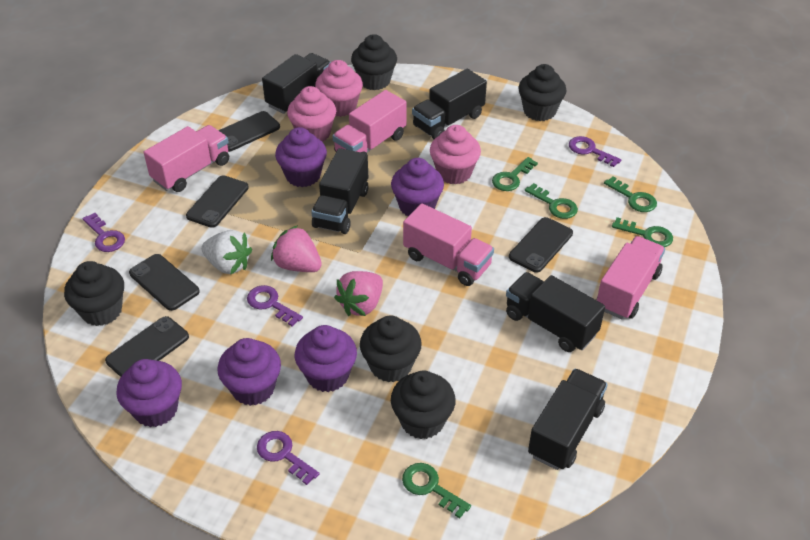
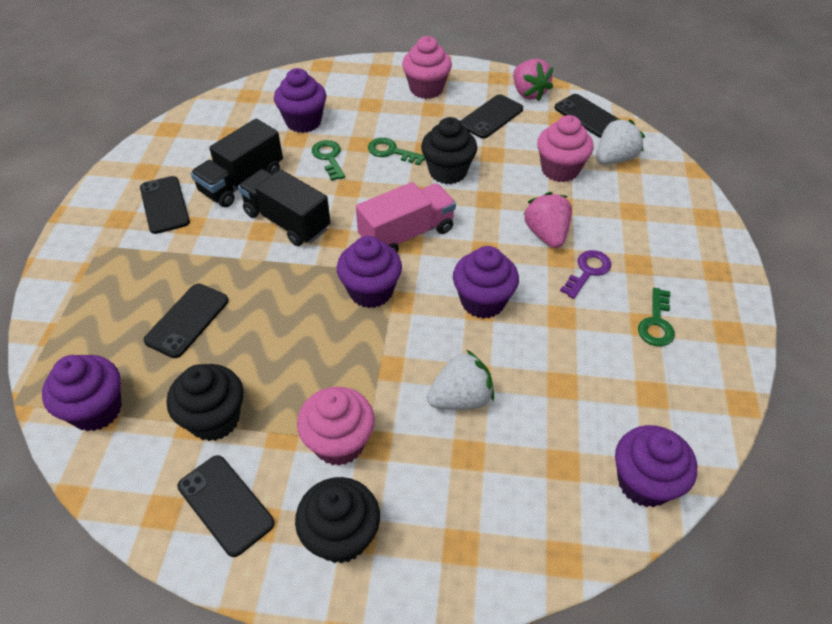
black cupcake: 5 -> 3
black truck: 5 -> 2
green key: 5 -> 3
pink truck: 4 -> 1
purple key: 4 -> 1
white strawberry: 1 -> 2

